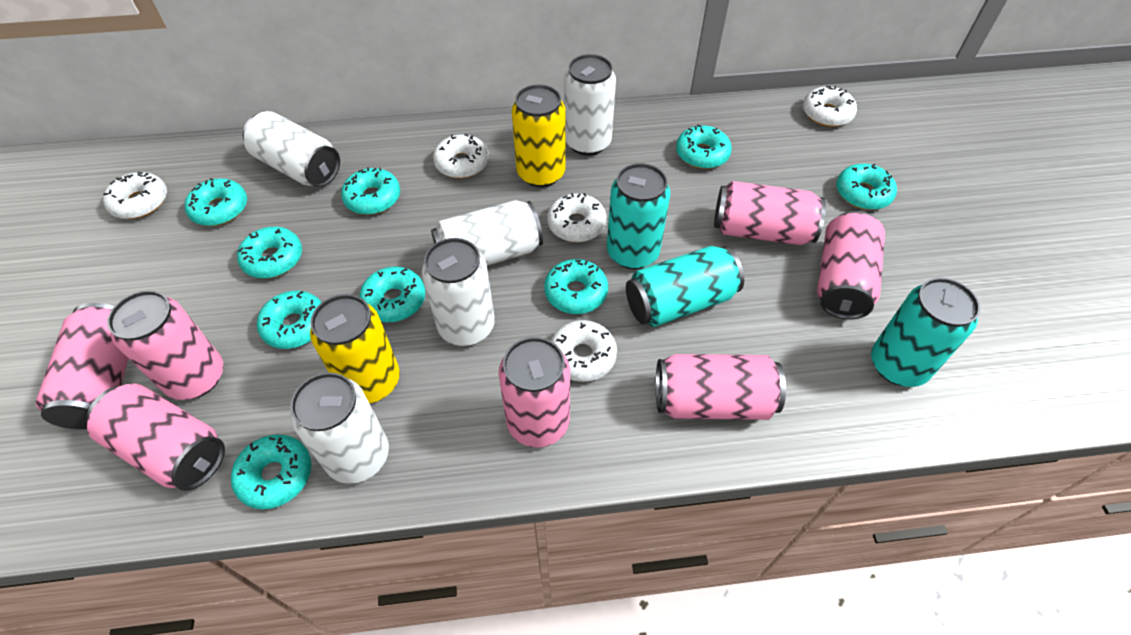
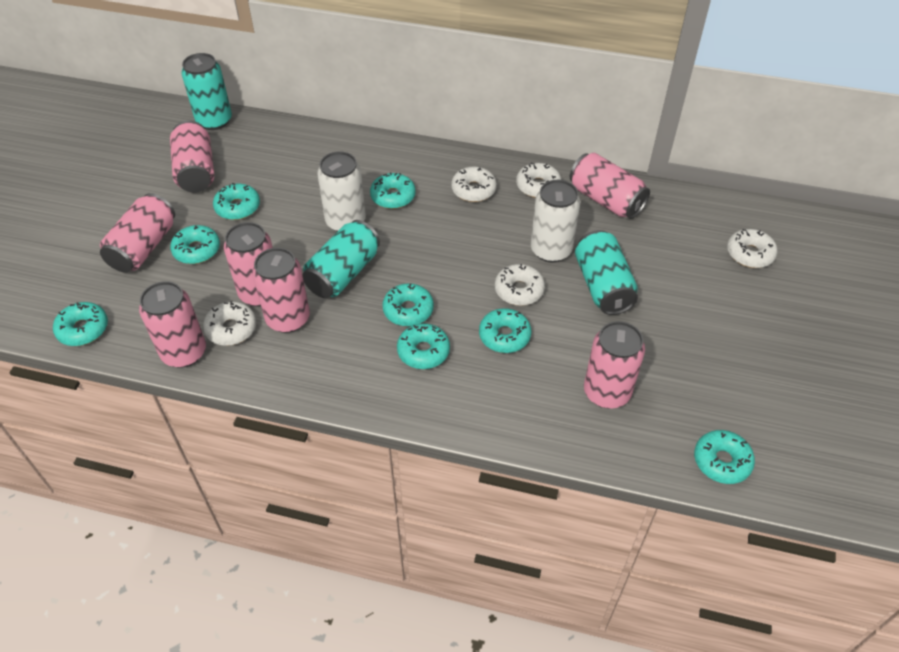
turquoise donut: 9 -> 8
white can: 5 -> 2
yellow can: 2 -> 0

